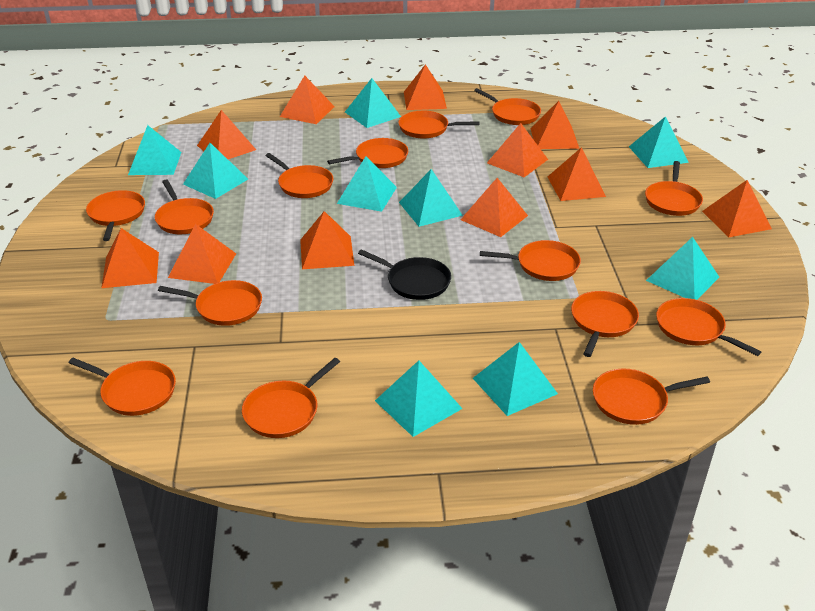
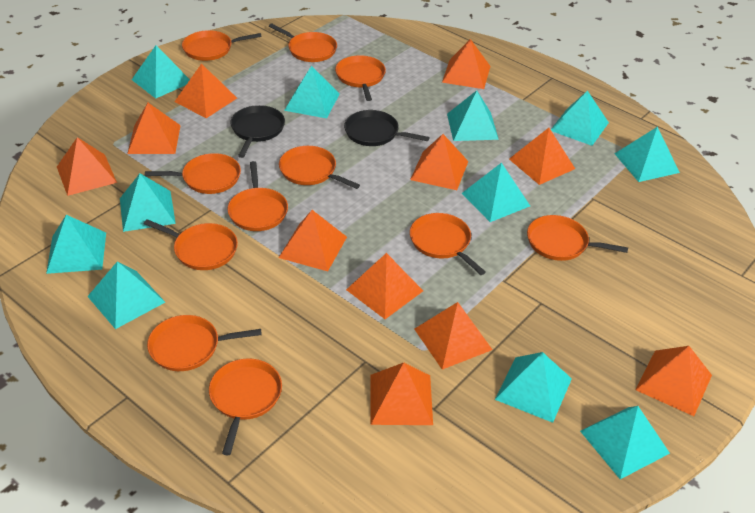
black pan: 1 -> 2
orange pan: 14 -> 11
turquoise pyramid: 9 -> 11

